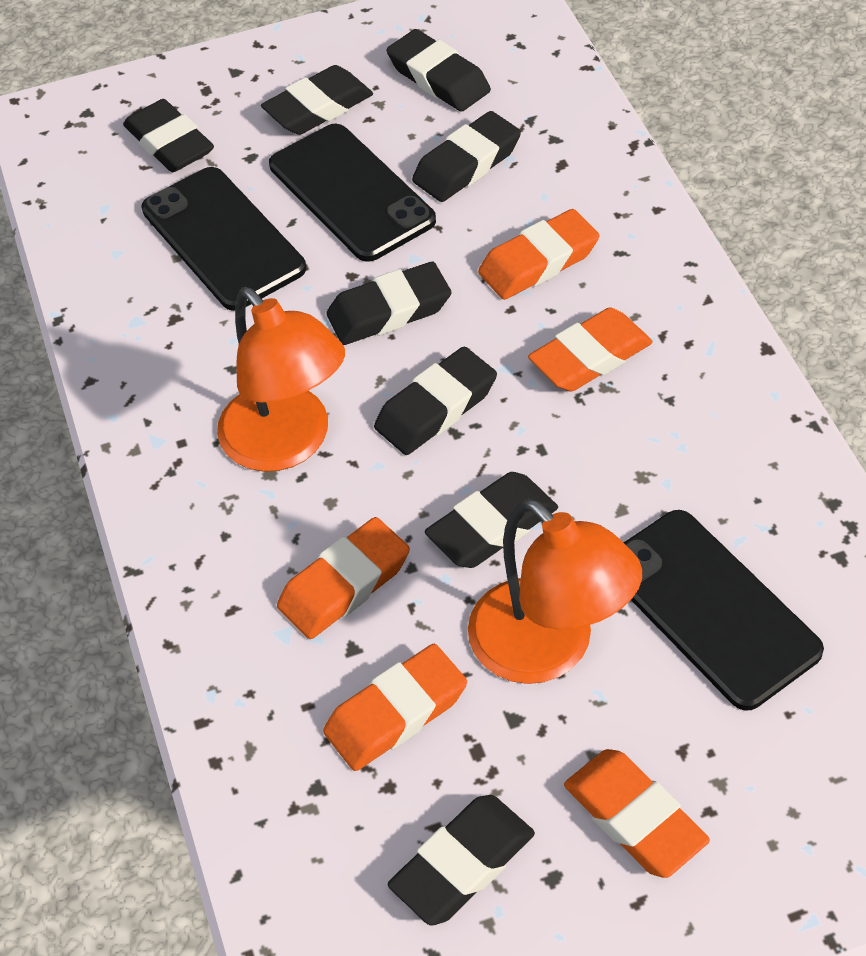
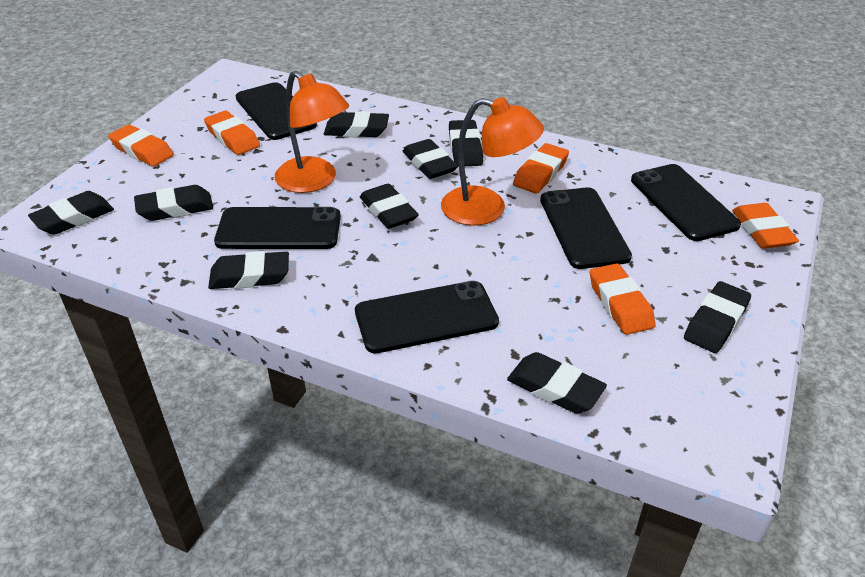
black eraser: 8 -> 9
black phone: 3 -> 5

